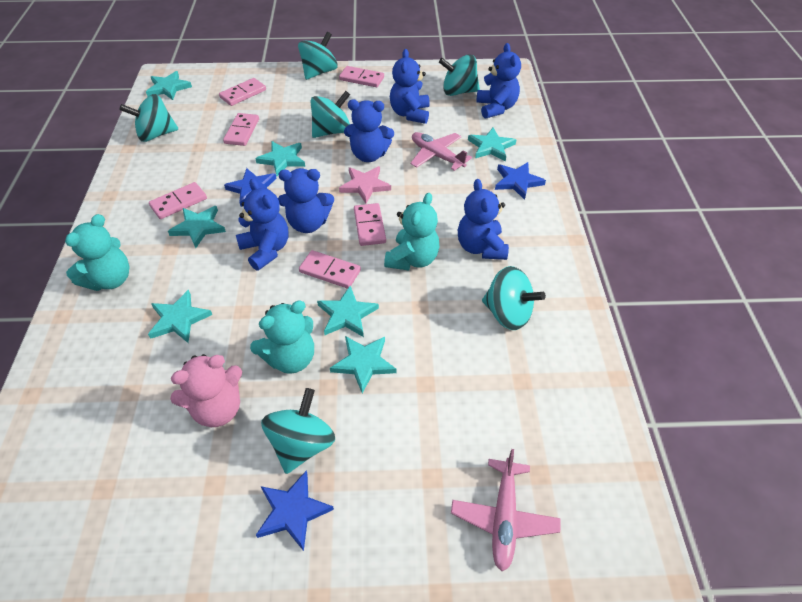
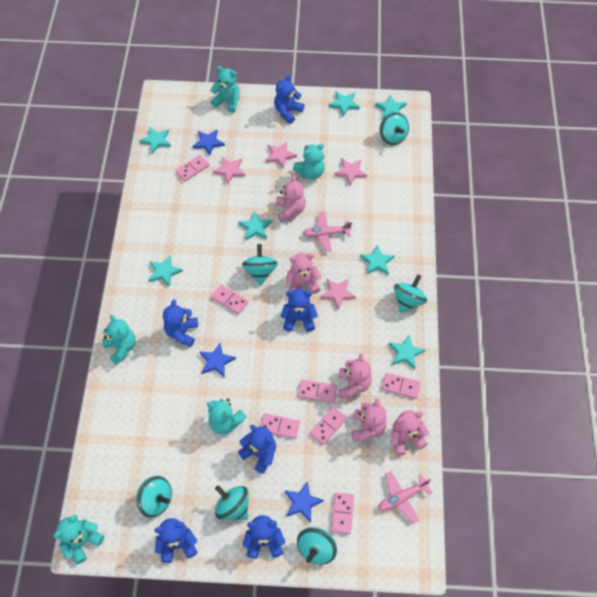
pink domino: 6 -> 7
pink star: 1 -> 4
pink teddy bear: 1 -> 5
turquoise teddy bear: 3 -> 5

